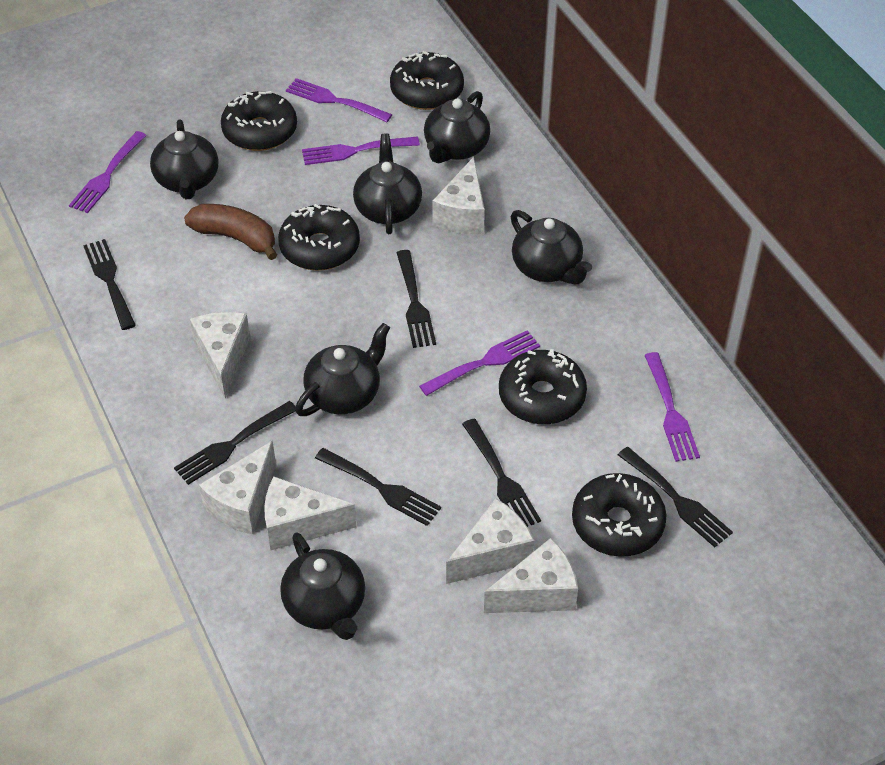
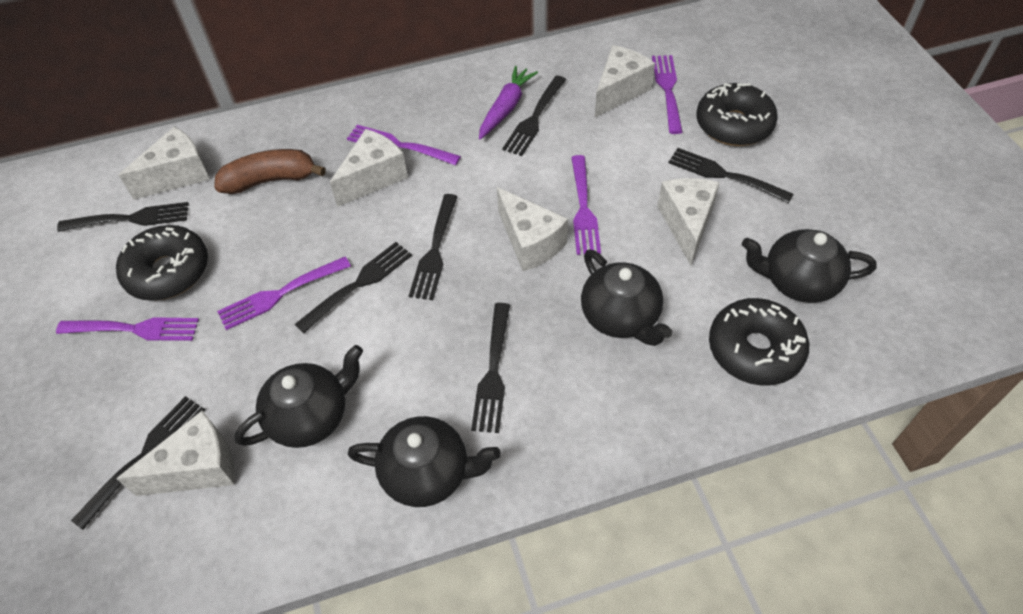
black donut: 5 -> 3
black fork: 6 -> 7
black teapot: 6 -> 4
purple carrot: 0 -> 1

